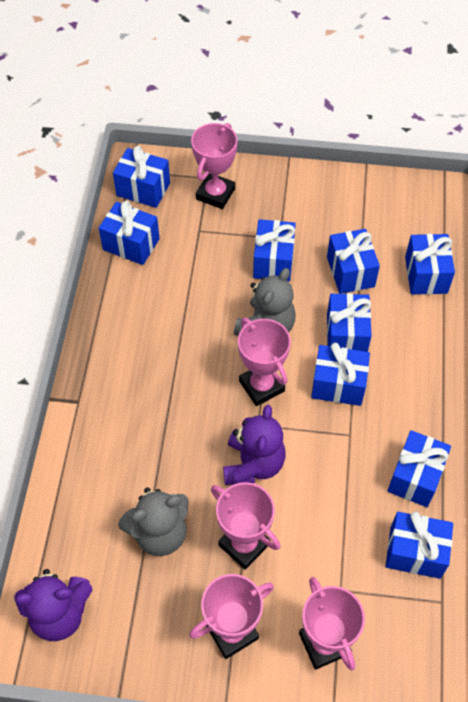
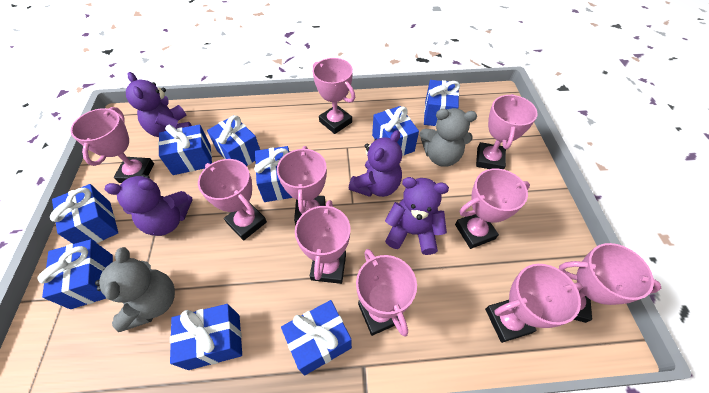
pink trophy: 5 -> 10
purple teddy bear: 2 -> 4

